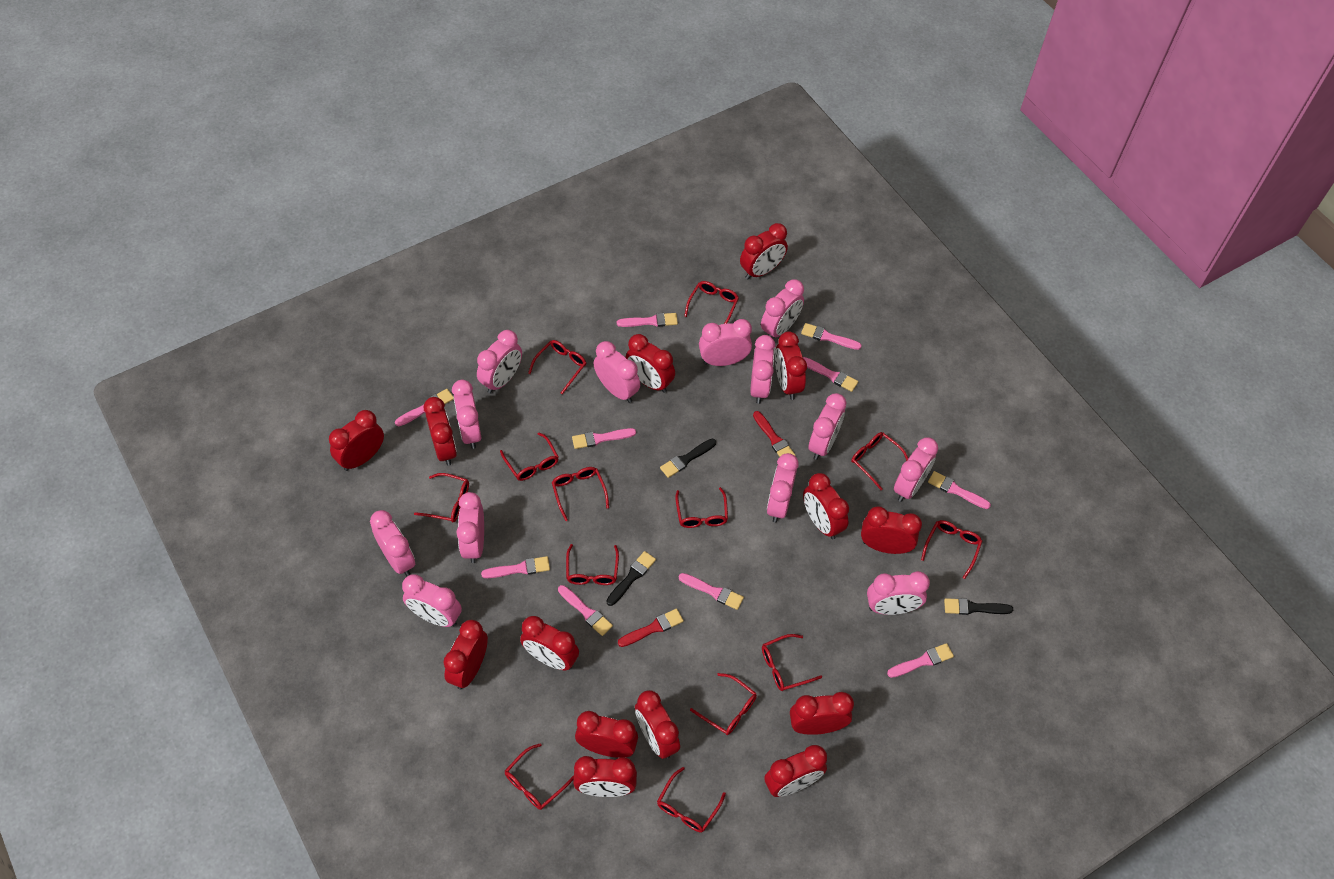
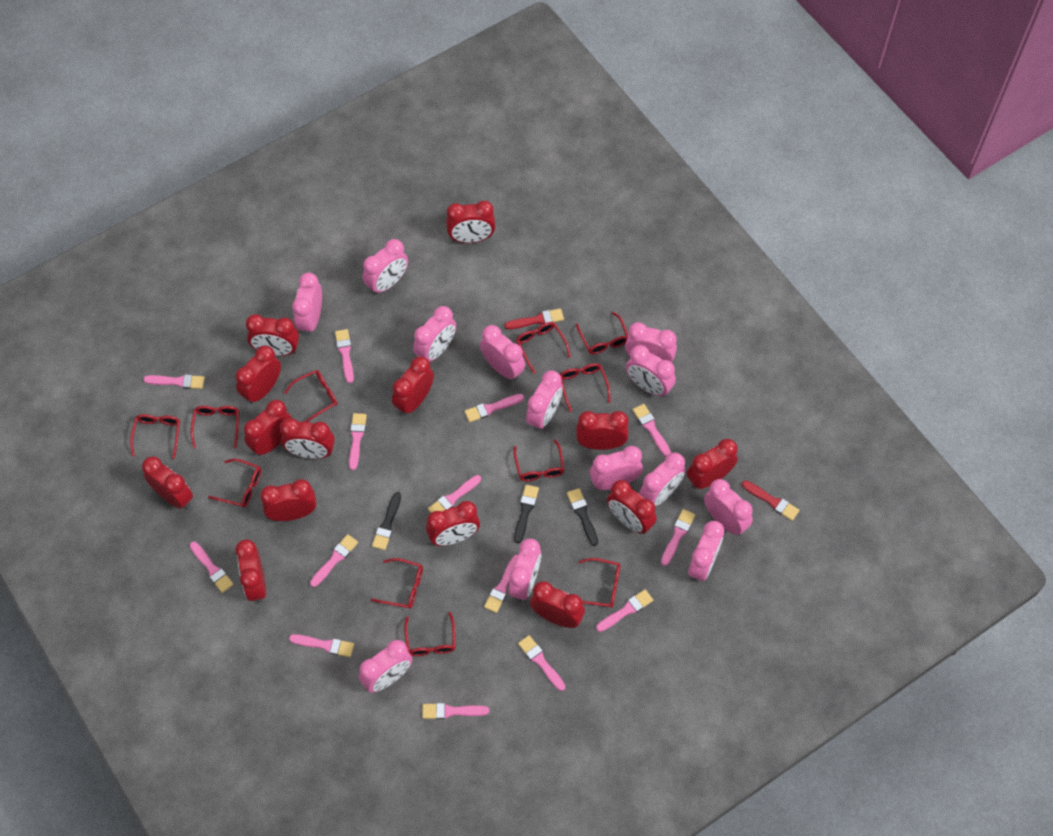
pink brush: 10 -> 14
red glasses: 13 -> 11

